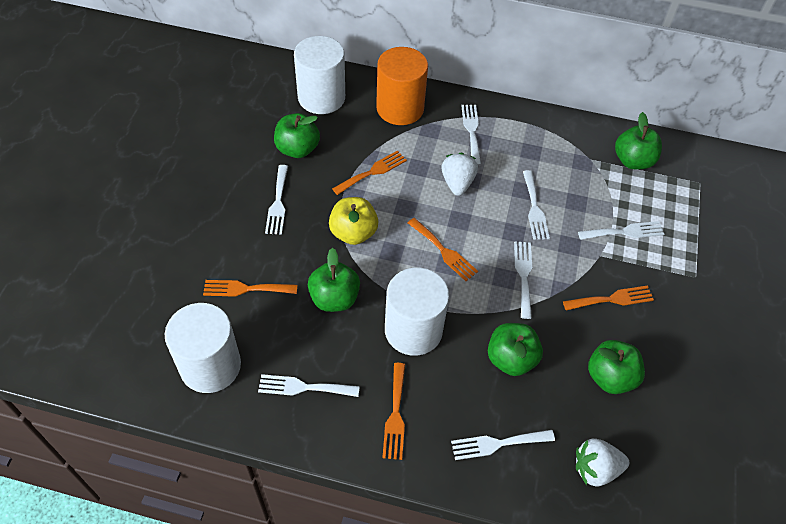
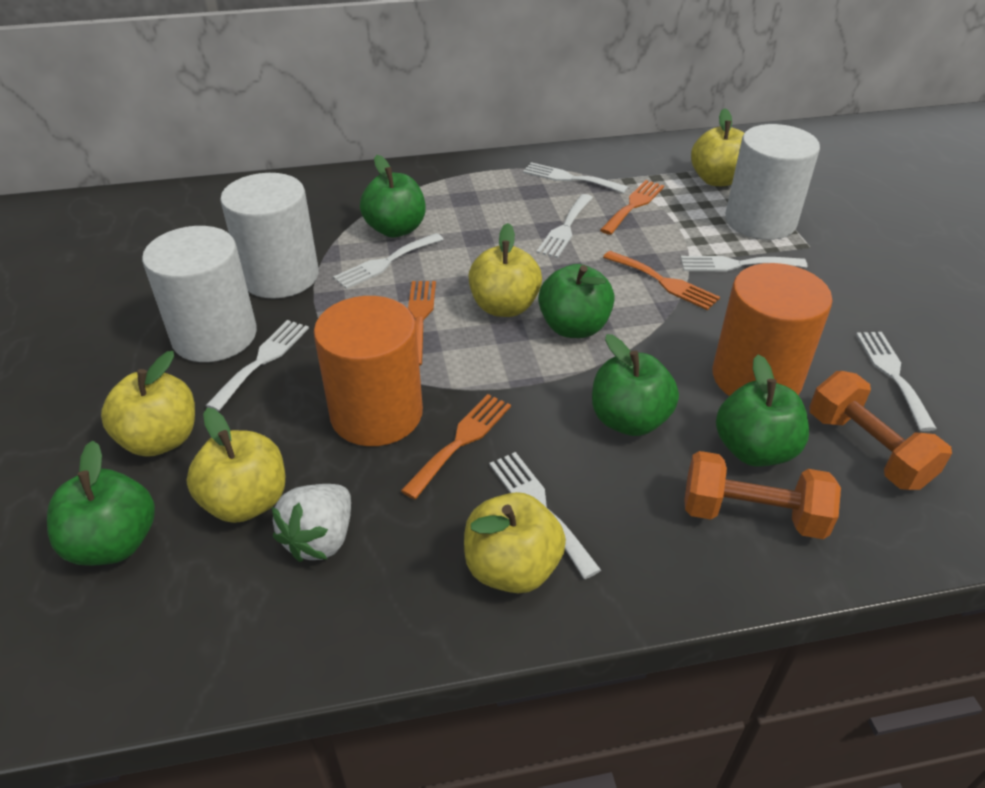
orange cylinder: 1 -> 2
orange dumbbell: 0 -> 2
orange fork: 5 -> 4
white strawberry: 2 -> 1
yellow apple: 1 -> 5

